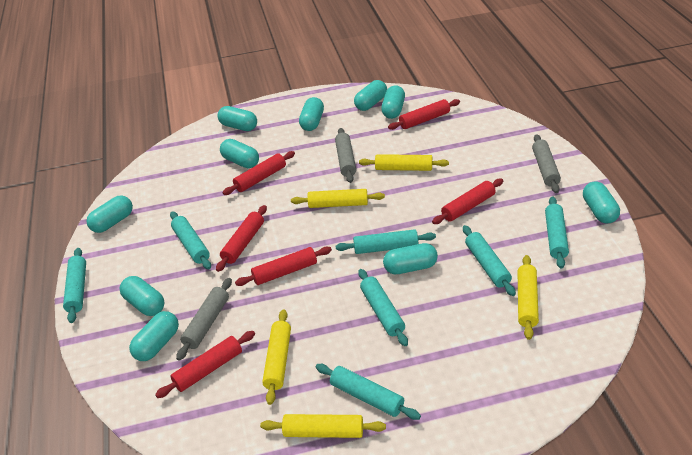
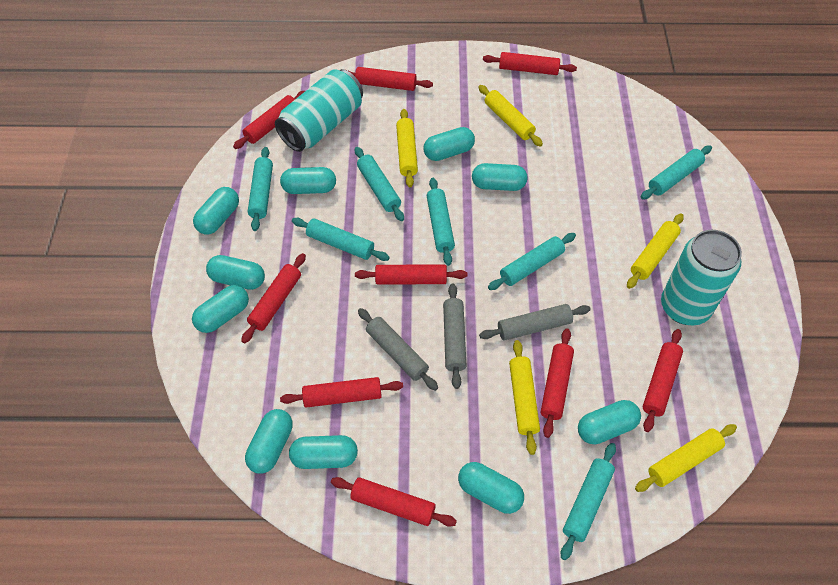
red rolling pin: 6 -> 9
turquoise can: 0 -> 2

